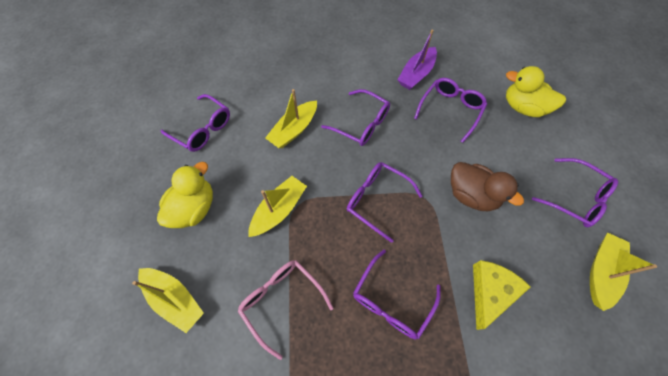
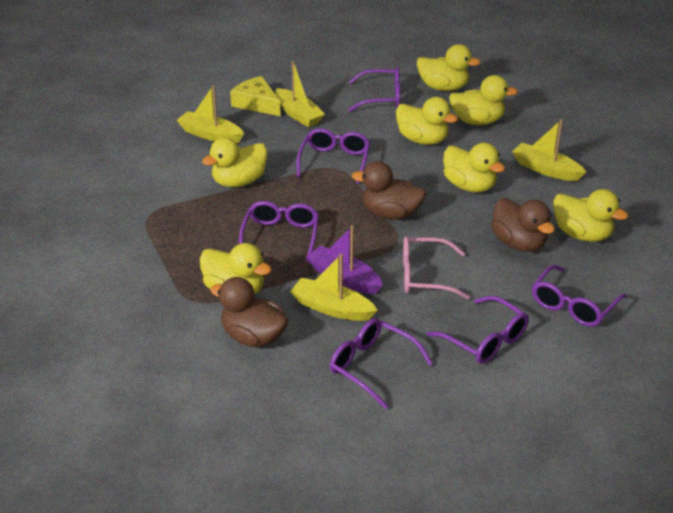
brown duck: 1 -> 3
yellow duck: 2 -> 7

